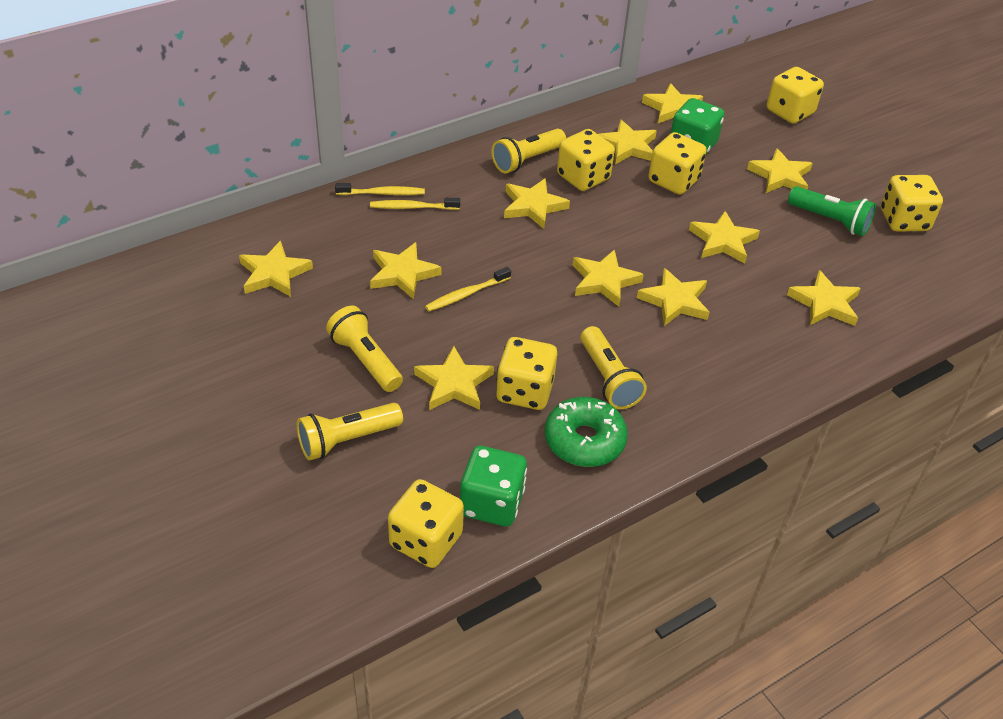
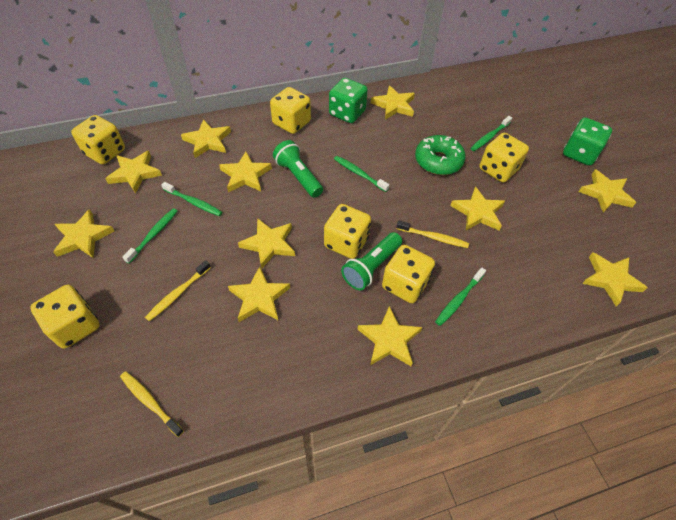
green flashlight: 1 -> 2
green toothbrush: 0 -> 5
yellow flashlight: 4 -> 0

